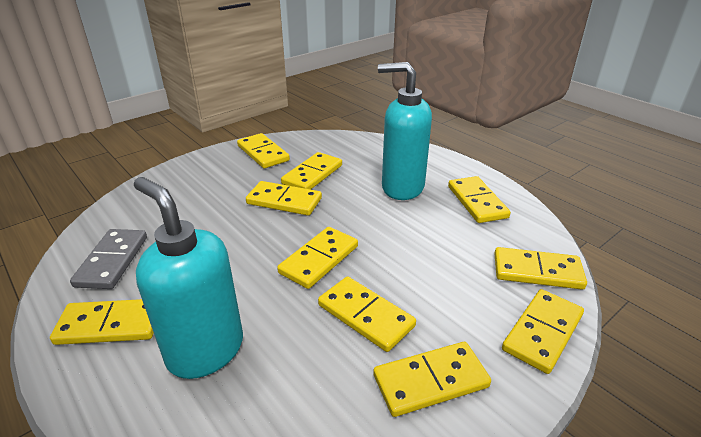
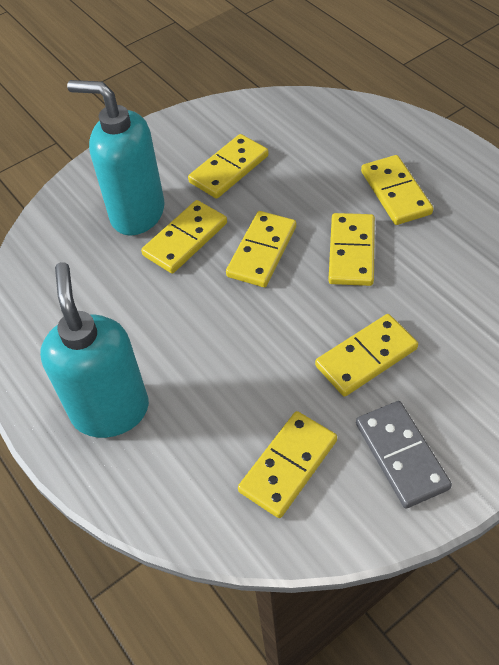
yellow domino: 10 -> 7

